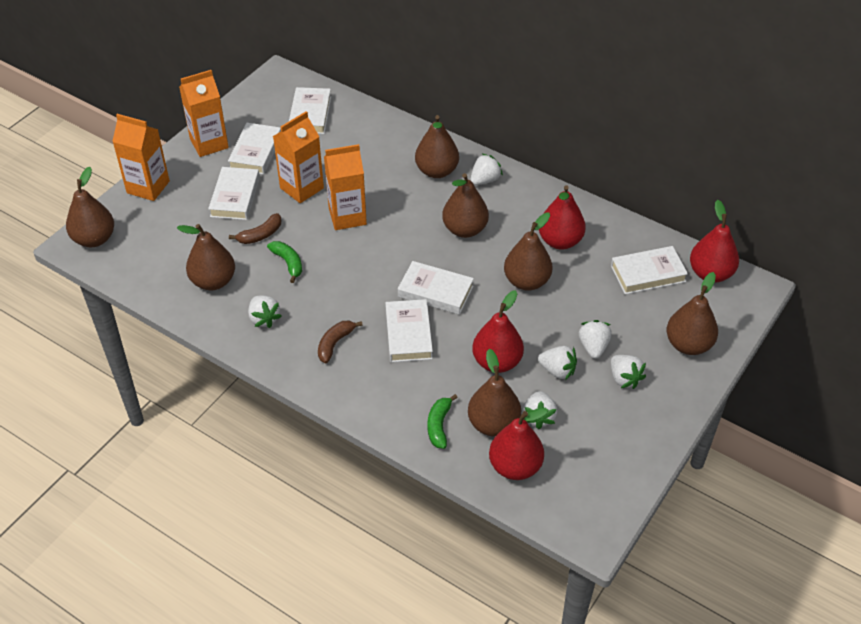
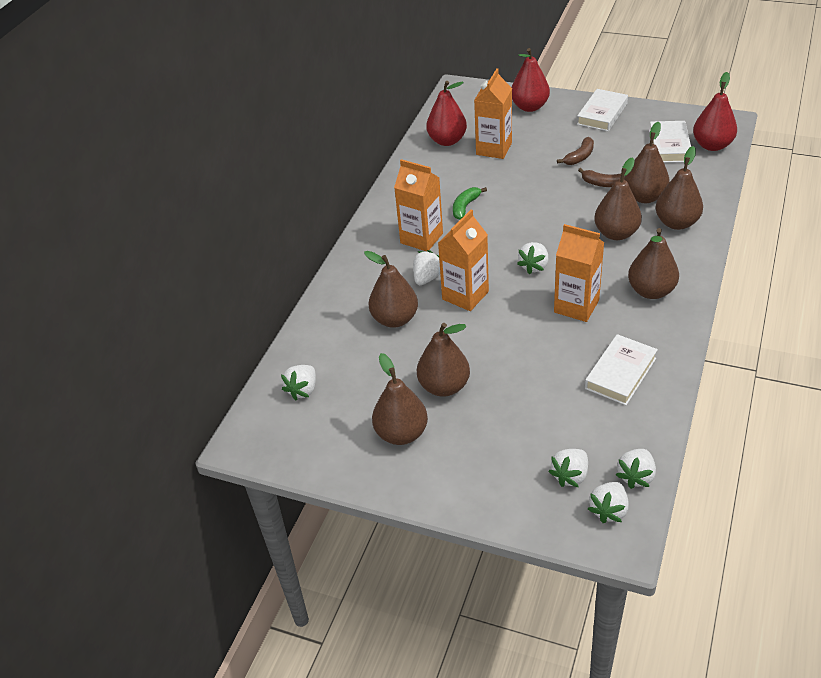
green banana: 2 -> 1
red pear: 4 -> 3
white book: 6 -> 3

